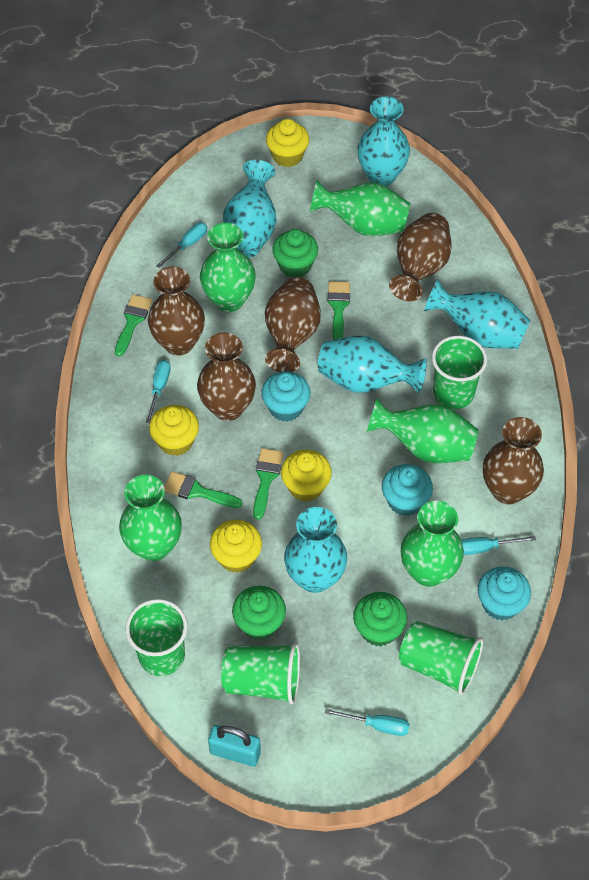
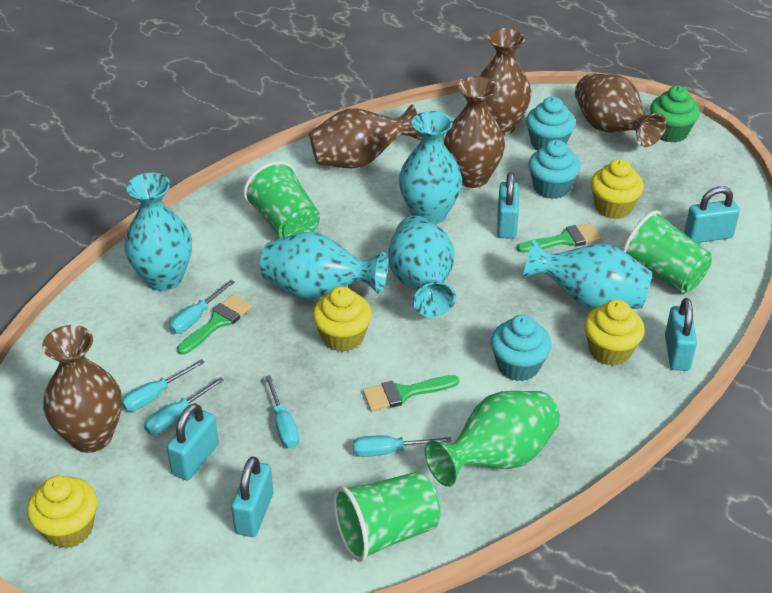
green brush: 4 -> 3
green cup: 4 -> 3
green cupcake: 3 -> 1
green vase: 5 -> 1
turquoise padlock: 1 -> 5
turquoise screwdriver: 4 -> 5

